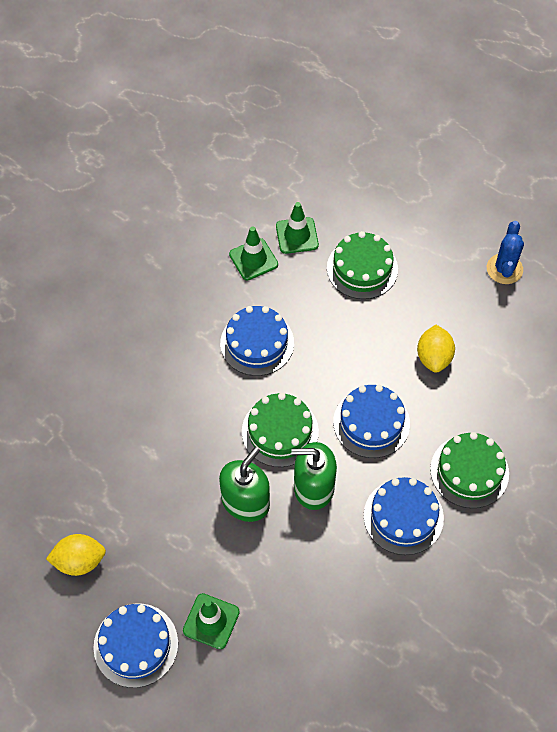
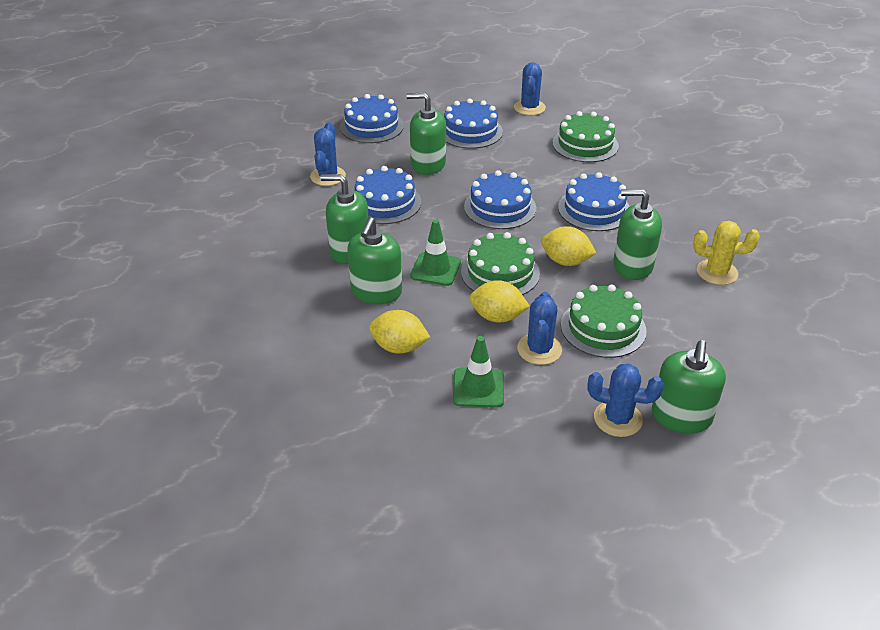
blue cactus: 1 -> 4
blue cake: 4 -> 5
green soap dispenser: 2 -> 5
green traffic cone: 3 -> 2
yellow cactus: 0 -> 1
yellow lemon: 2 -> 3

